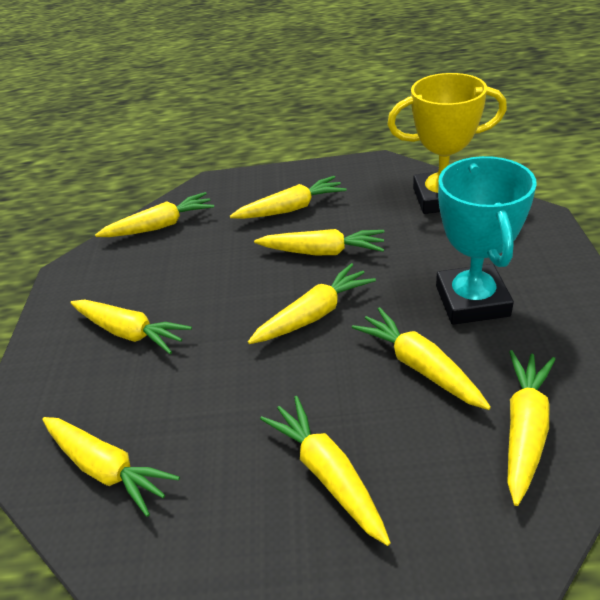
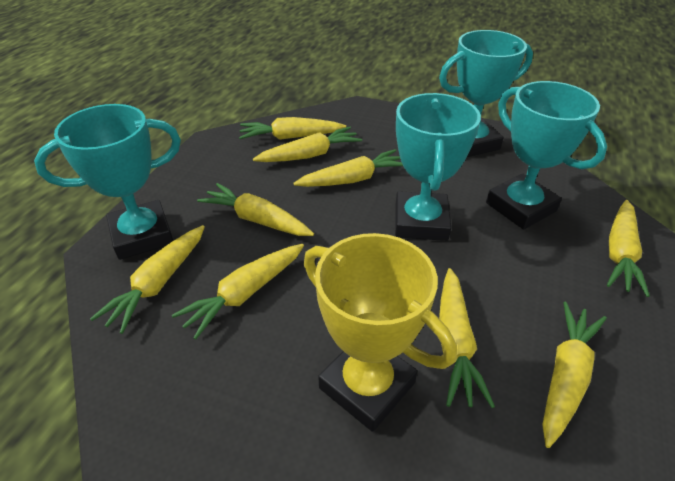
turquoise trophy: 1 -> 4

